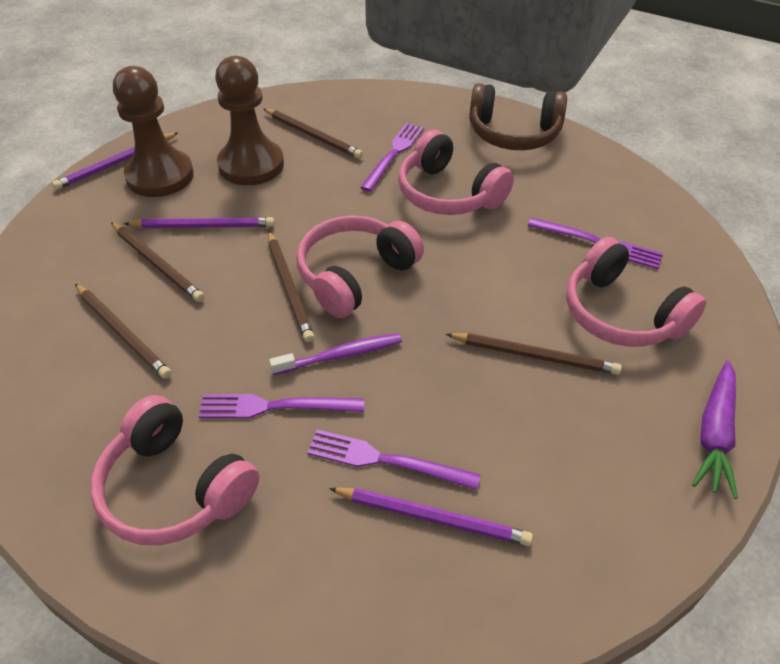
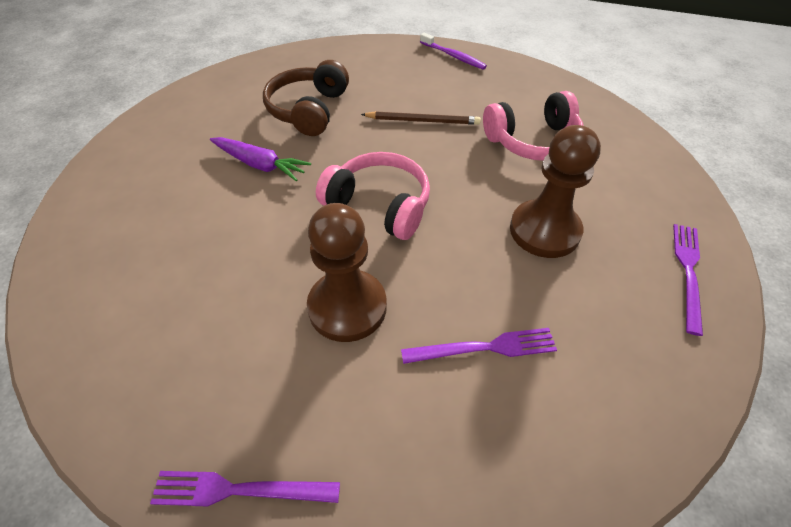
brown pencil: 5 -> 1
pink headphones: 4 -> 2
purple fork: 4 -> 3
purple pencil: 3 -> 0

